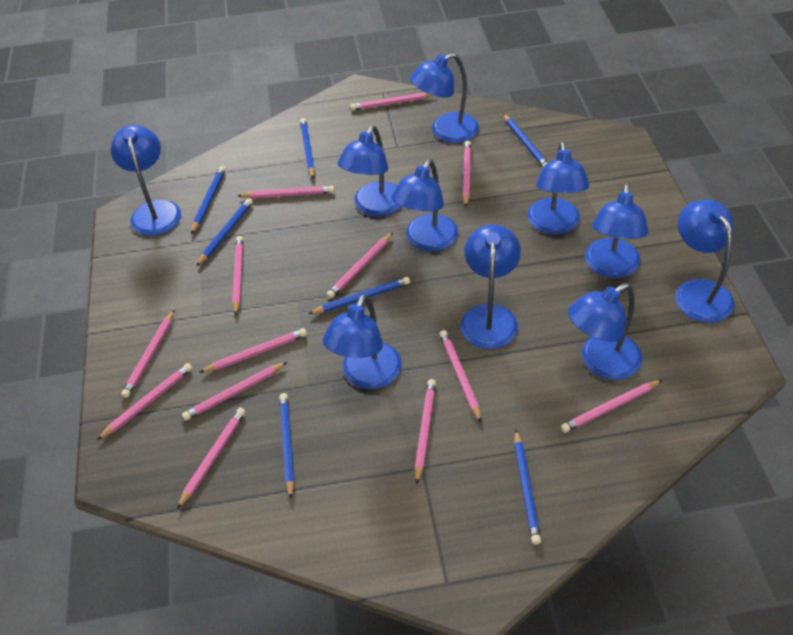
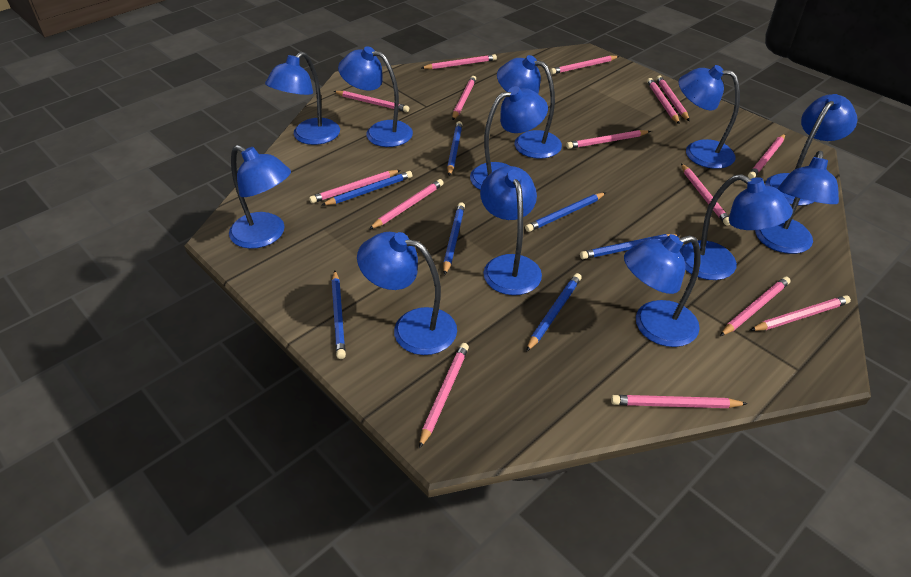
blue lamp: 10 -> 12
pink pencil: 13 -> 15

